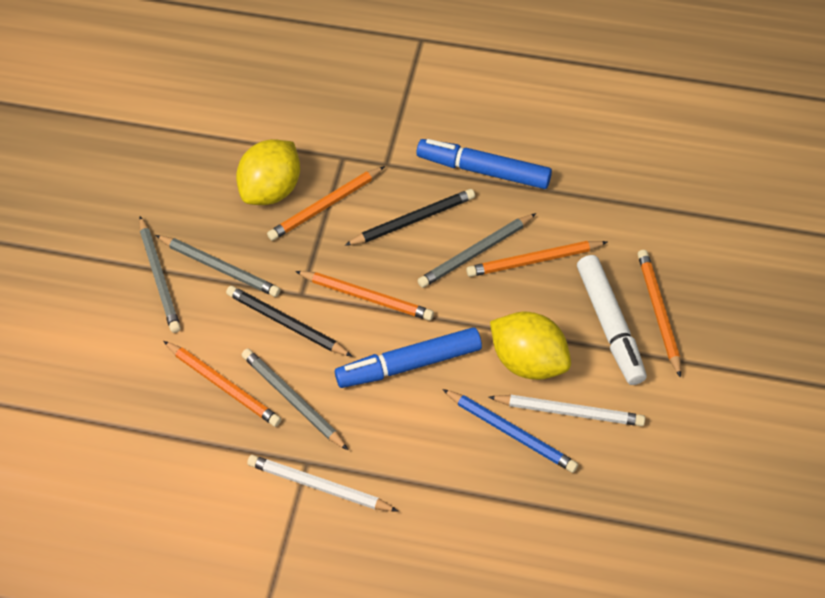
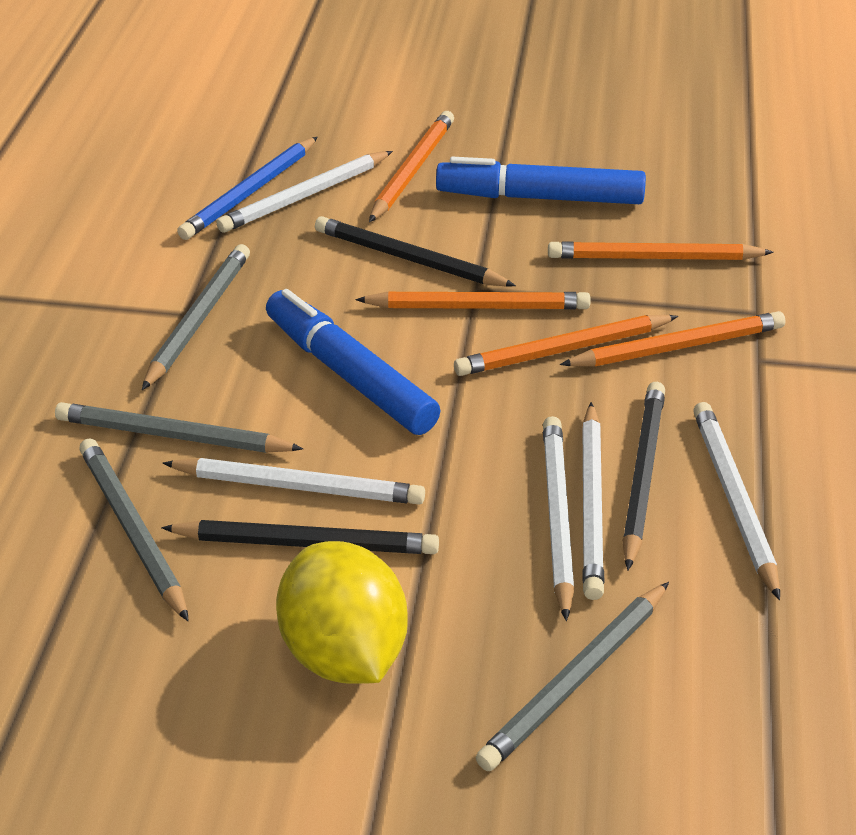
black pencil: 2 -> 3
white marker: 1 -> 0
white pencil: 2 -> 5
yellow lemon: 2 -> 1

